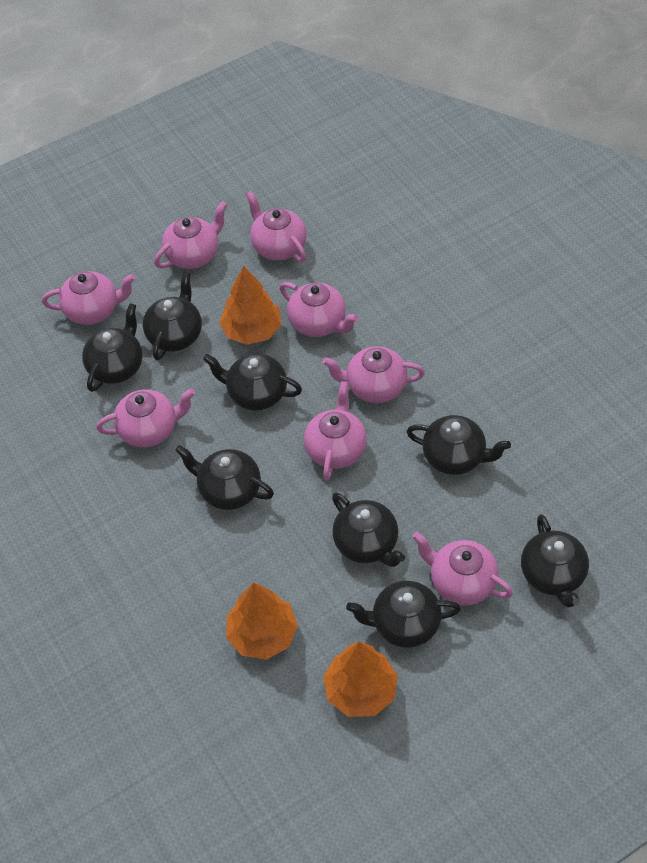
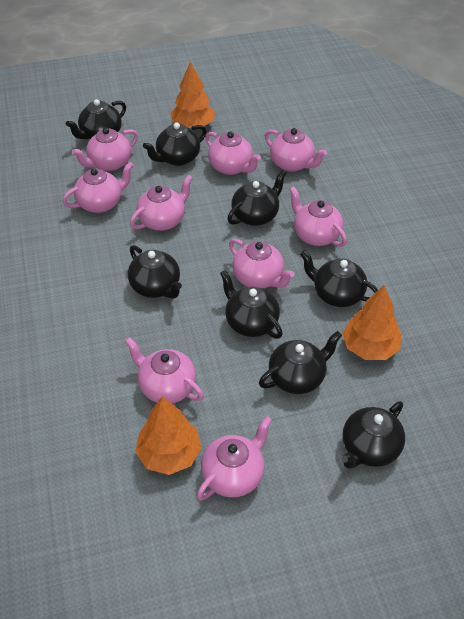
pink teapot: 8 -> 9

